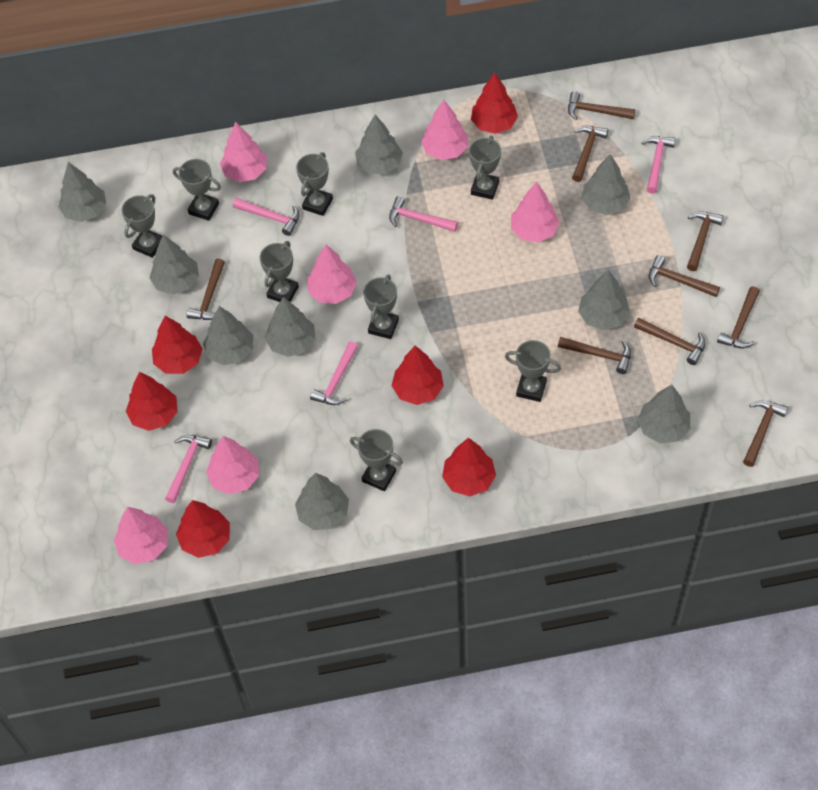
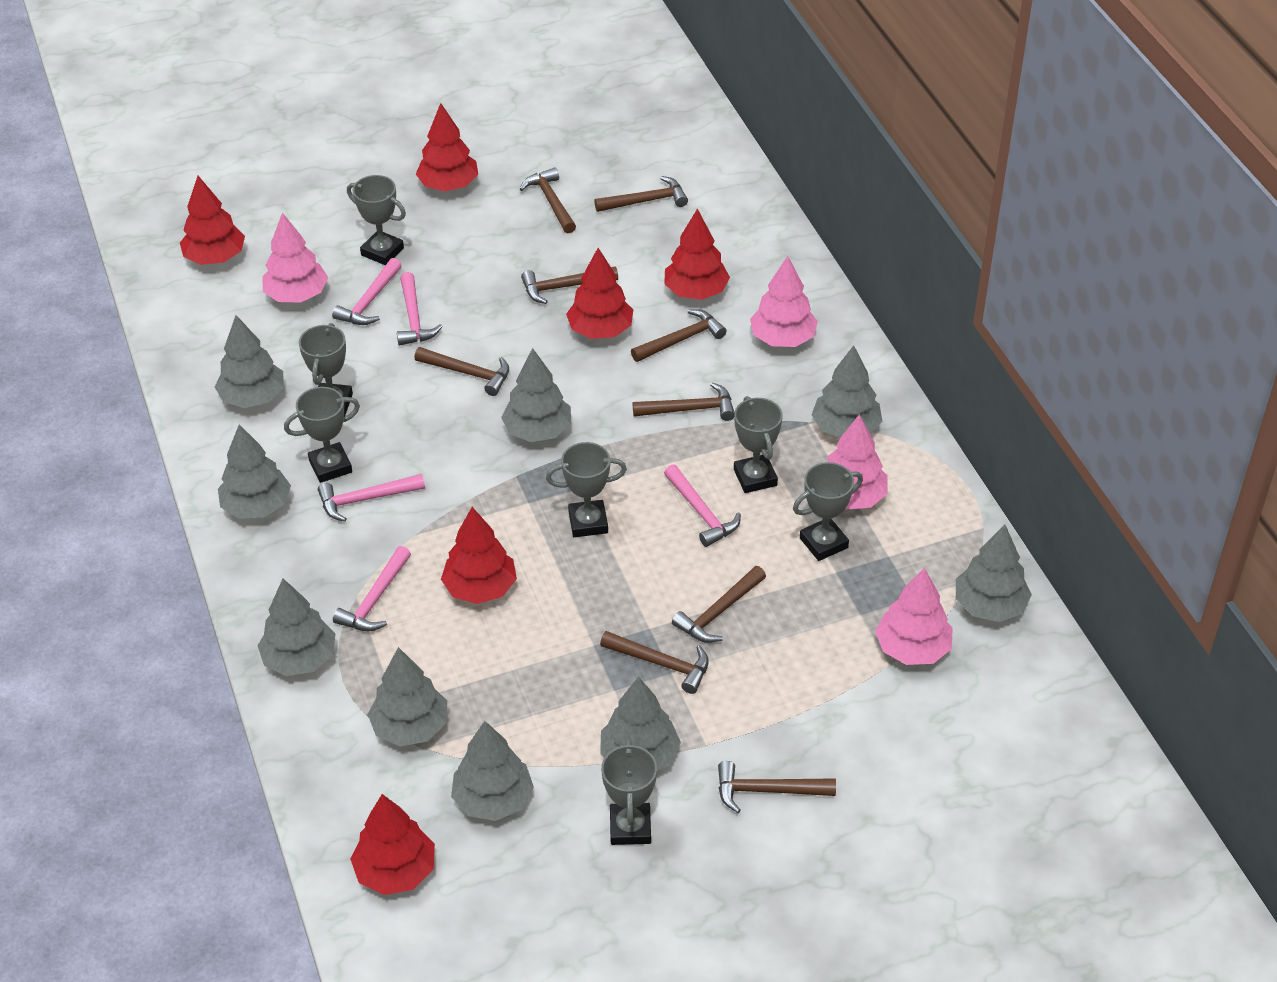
grey trophy: 8 -> 7
pink tree: 6 -> 4

